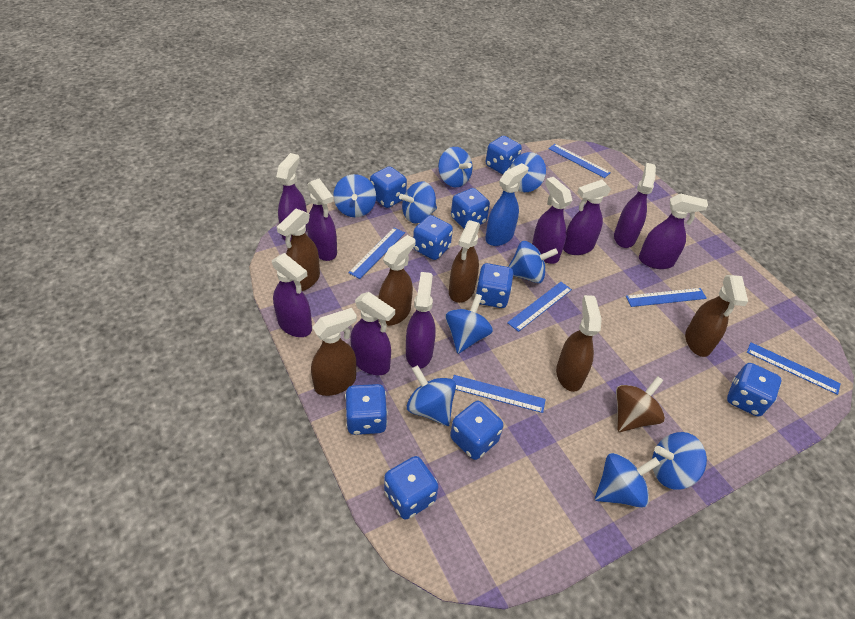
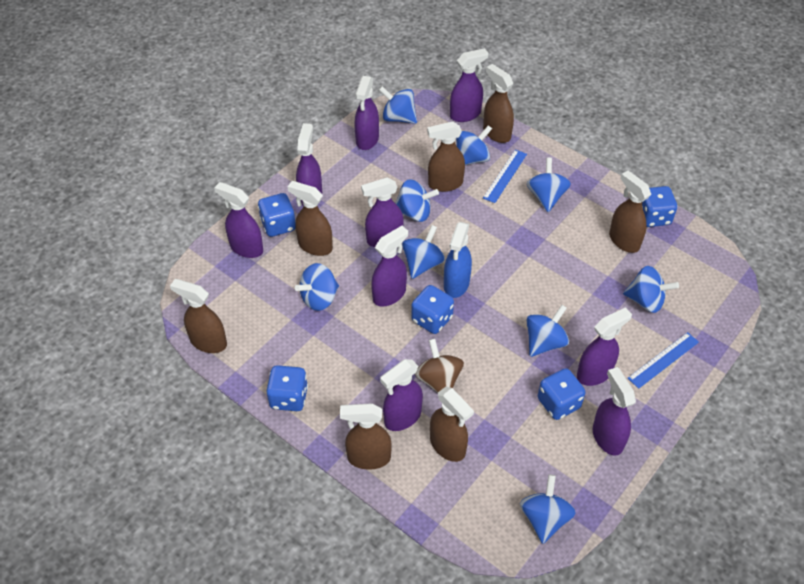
blue dice: 9 -> 5
blue ruler: 6 -> 2
brown spray bottle: 6 -> 7

